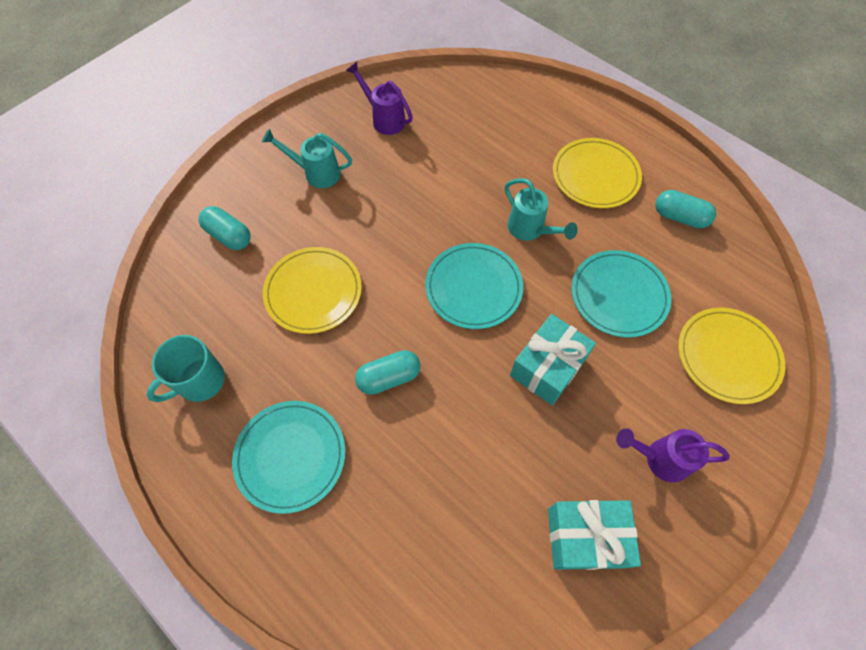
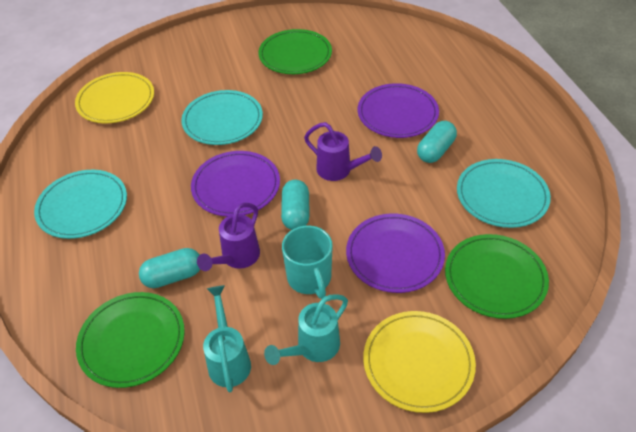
green plate: 0 -> 3
purple plate: 0 -> 3
turquoise gift: 2 -> 0
yellow plate: 3 -> 2

